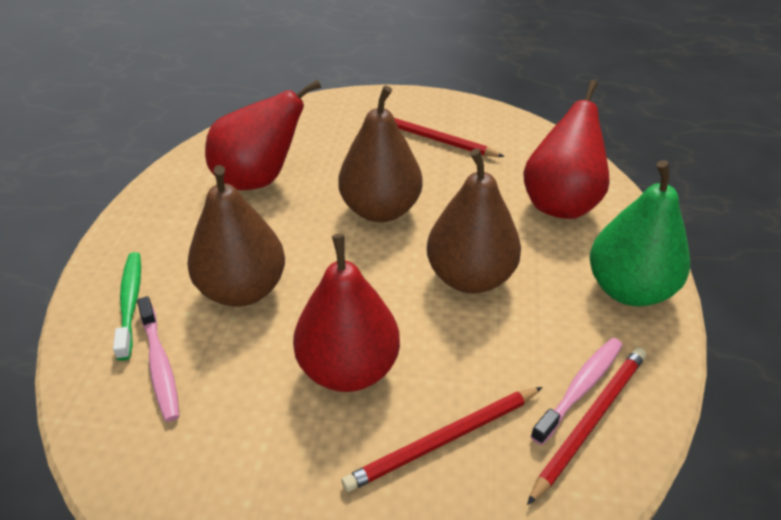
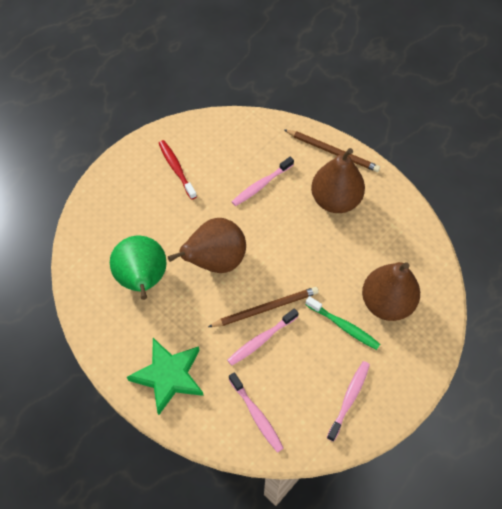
brown pencil: 0 -> 2
green star: 0 -> 1
pink toothbrush: 2 -> 4
red pear: 3 -> 0
red pencil: 3 -> 0
red toothbrush: 0 -> 1

